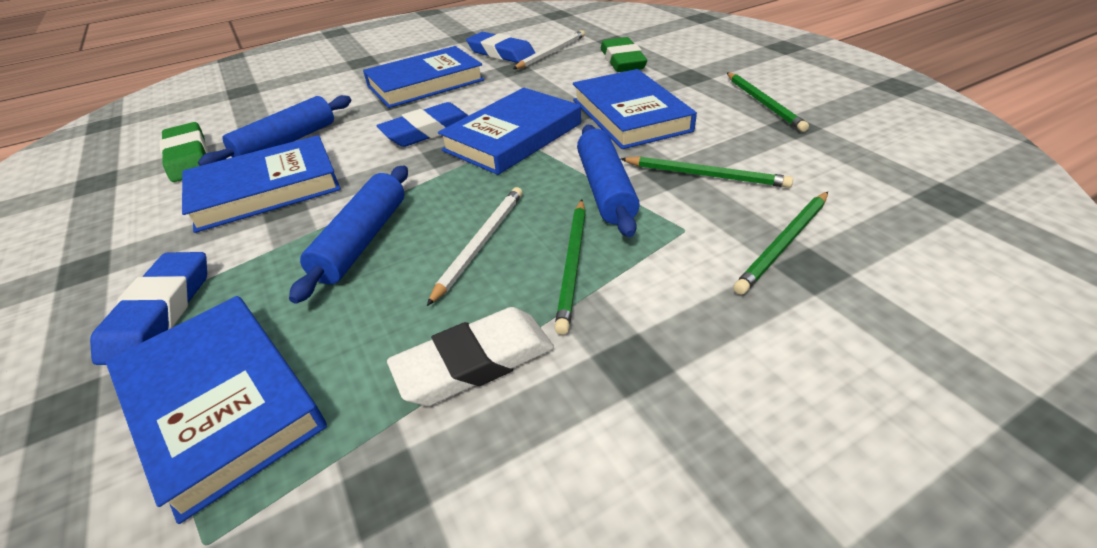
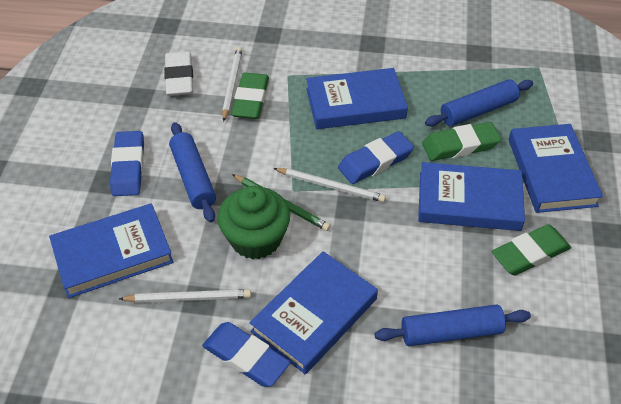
green cupcake: 0 -> 1
green eraser: 2 -> 3
green pencil: 4 -> 1
white pencil: 2 -> 3

